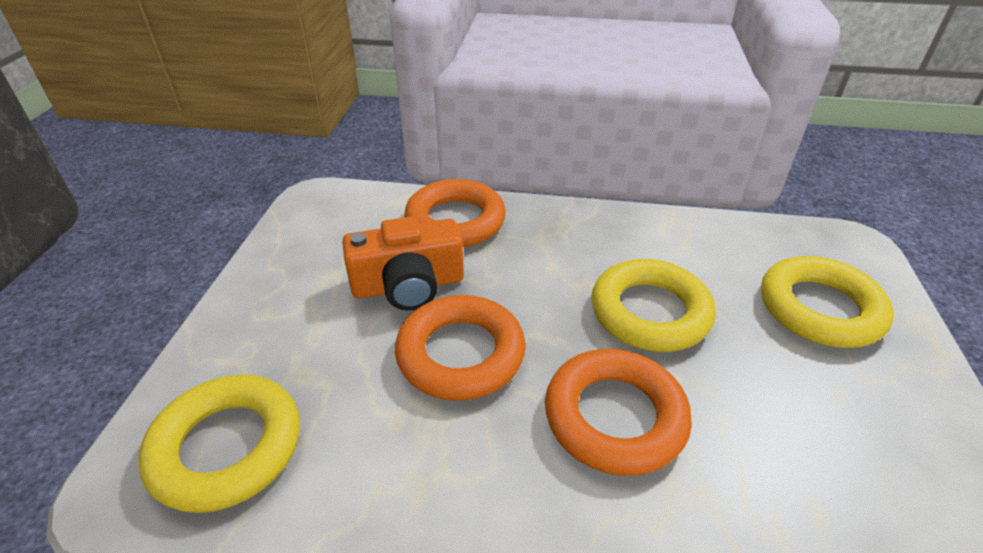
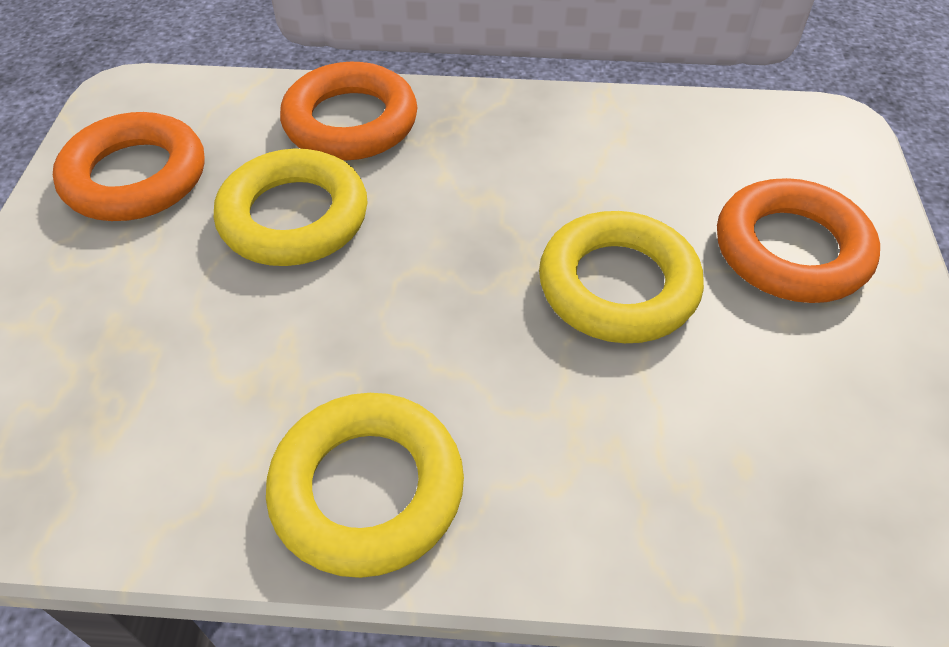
orange camera: 1 -> 0

